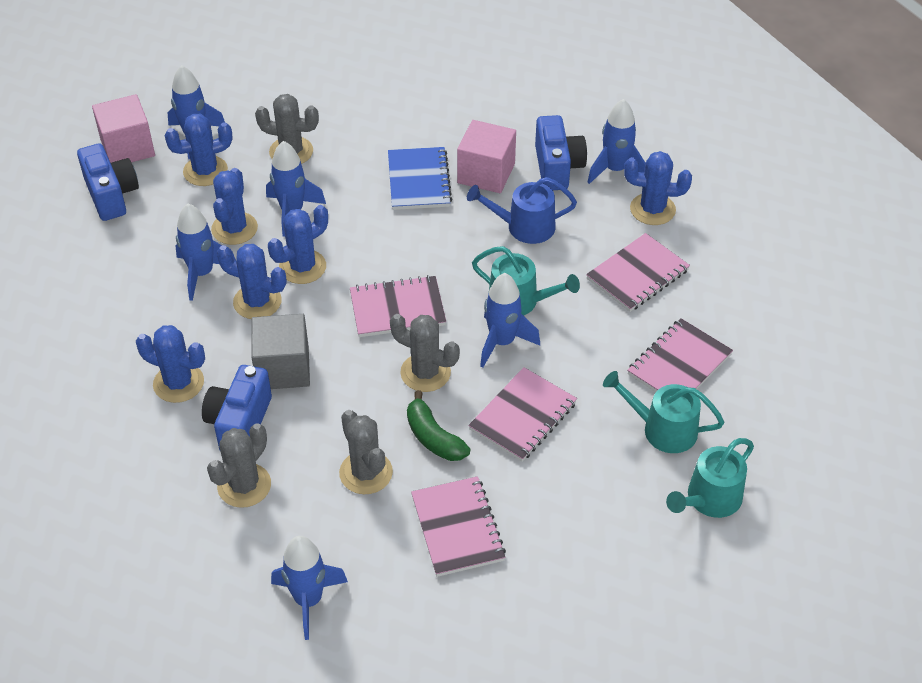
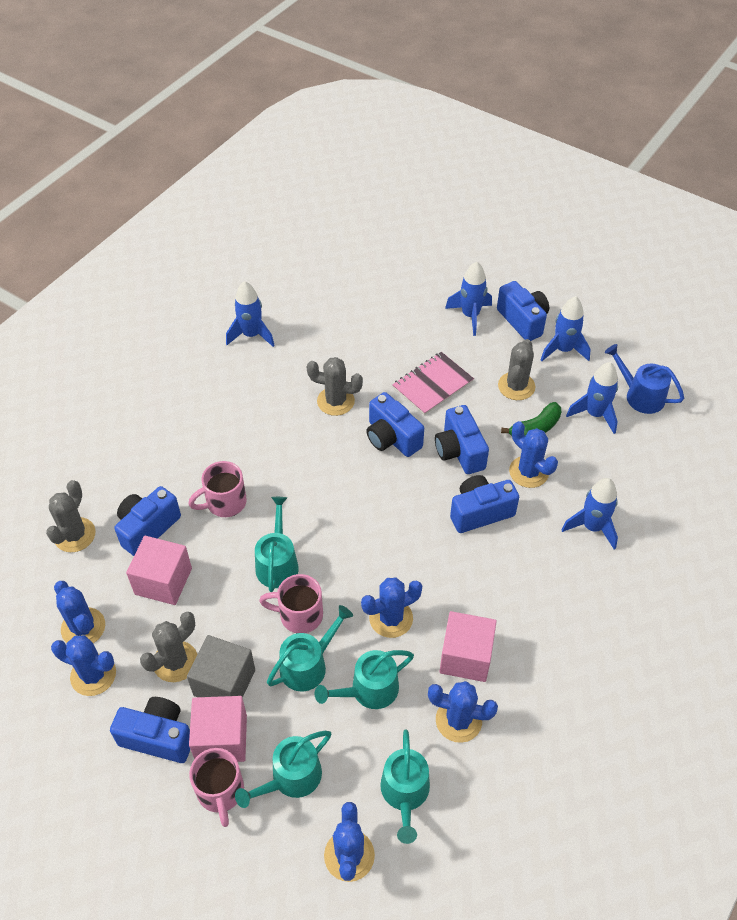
blue camera: 3 -> 6
blue notebook: 1 -> 0
blue rocket: 6 -> 5
pink cube: 2 -> 3
pink mug: 0 -> 3
pink notebook: 5 -> 1
turquoise watering can: 3 -> 5

